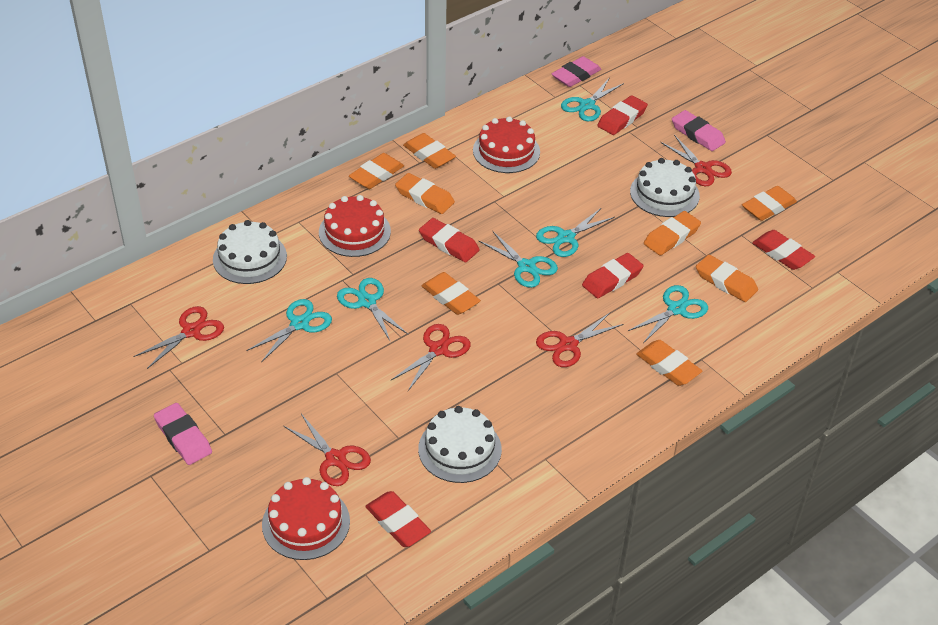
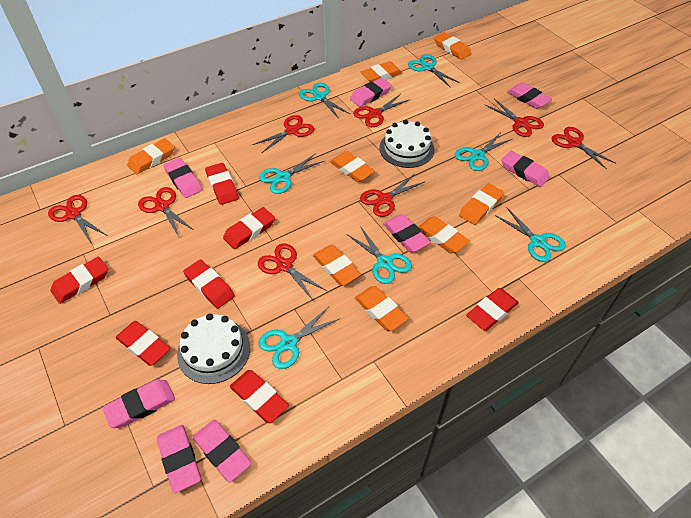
pink eraser: 3 -> 8
red cake: 3 -> 0
red eraser: 5 -> 7
red scissors: 5 -> 8
turquoise scissors: 6 -> 7
white cake: 3 -> 2

